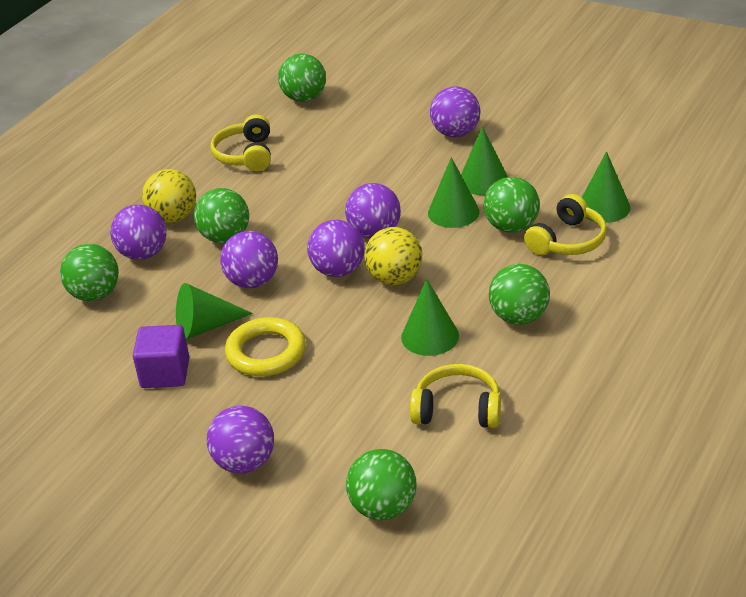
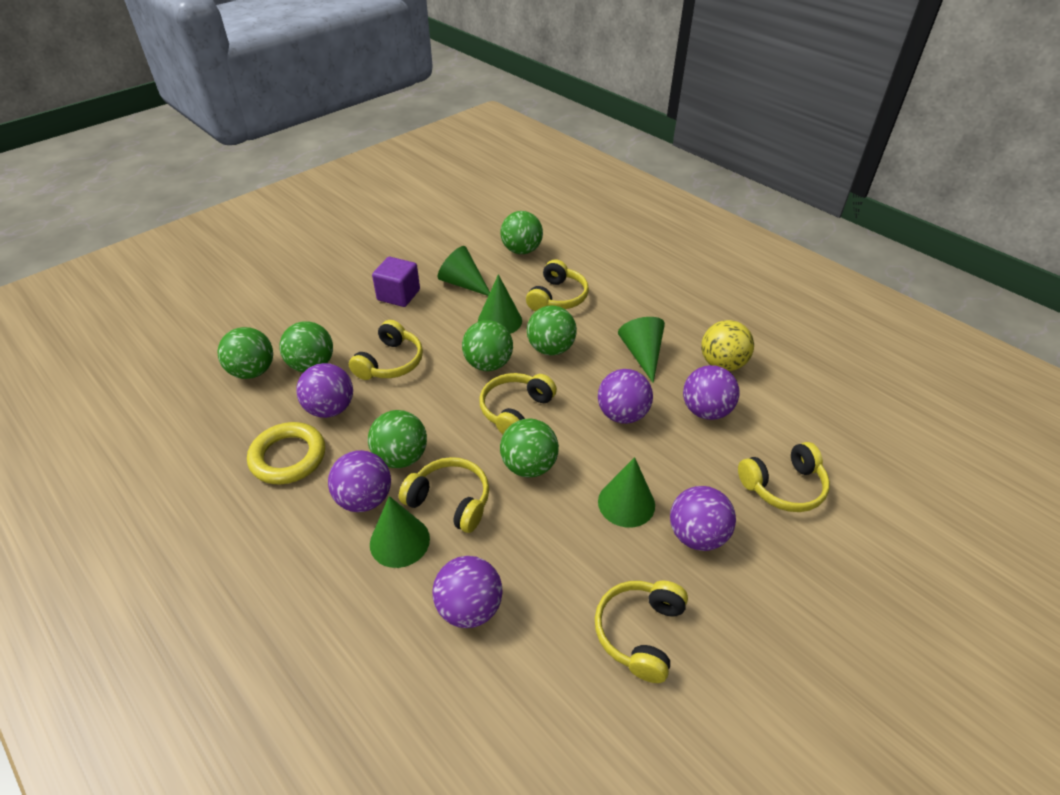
green ball: 6 -> 7
yellow ball: 2 -> 1
yellow headphones: 3 -> 6

